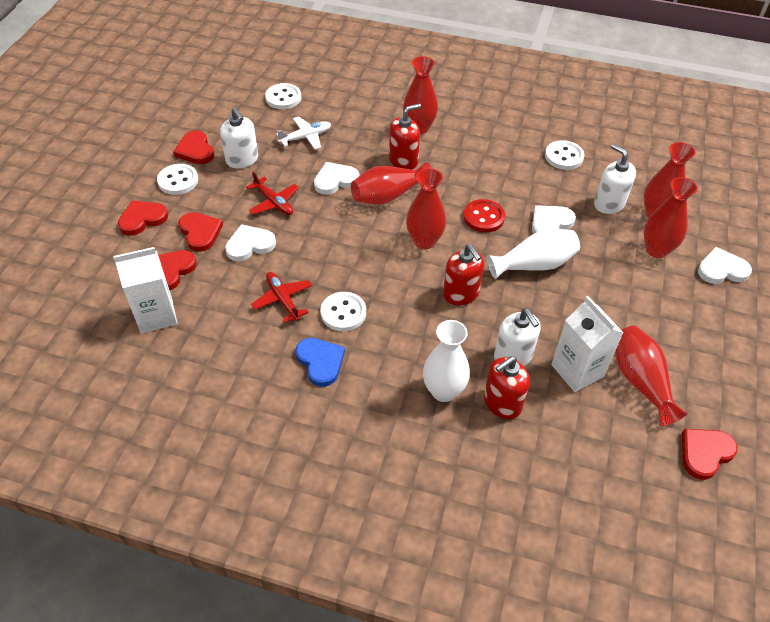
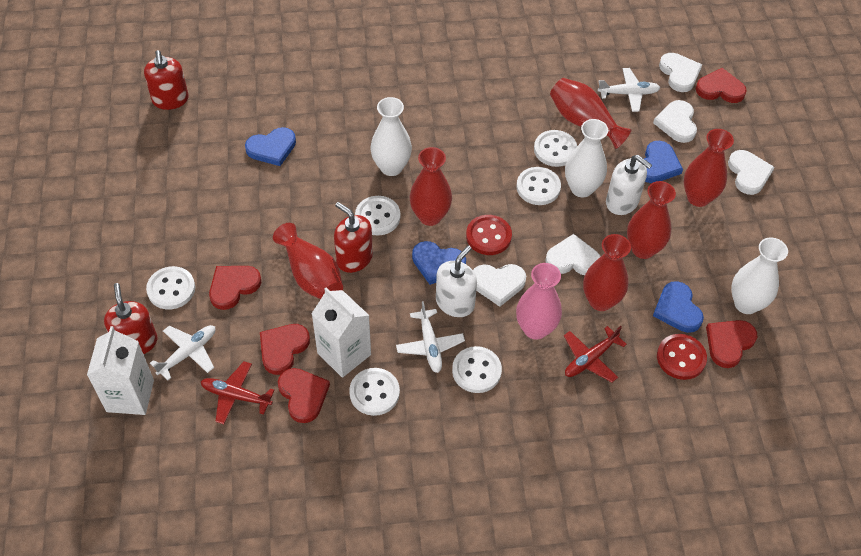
blue heart: 1 -> 4
pink vase: 0 -> 1
red button: 1 -> 2
white button: 4 -> 6
white heart: 4 -> 5
white plane: 1 -> 3
white soap dispenser: 3 -> 2
white vase: 2 -> 3

